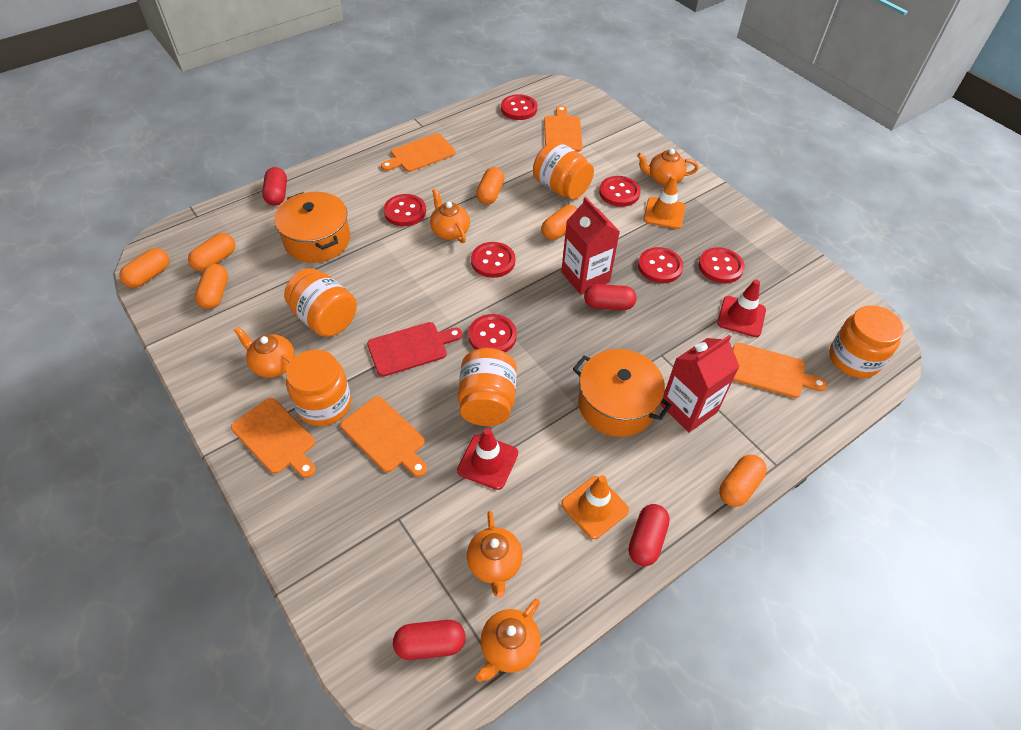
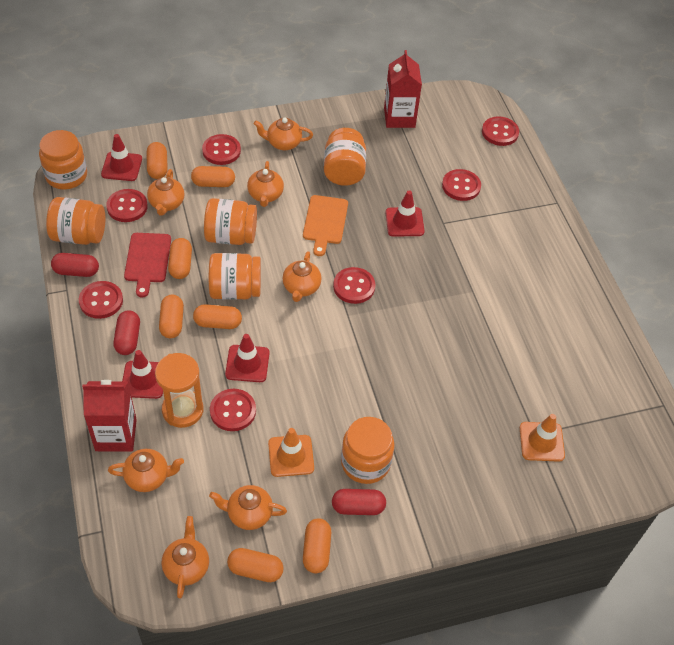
orange capsule: 6 -> 7
orange cutting board: 5 -> 1
orange hourglass: 0 -> 1
orange jar: 5 -> 6
orange pot: 2 -> 0
orange teapot: 5 -> 7
red capsule: 4 -> 3
red traffic cone: 2 -> 4

